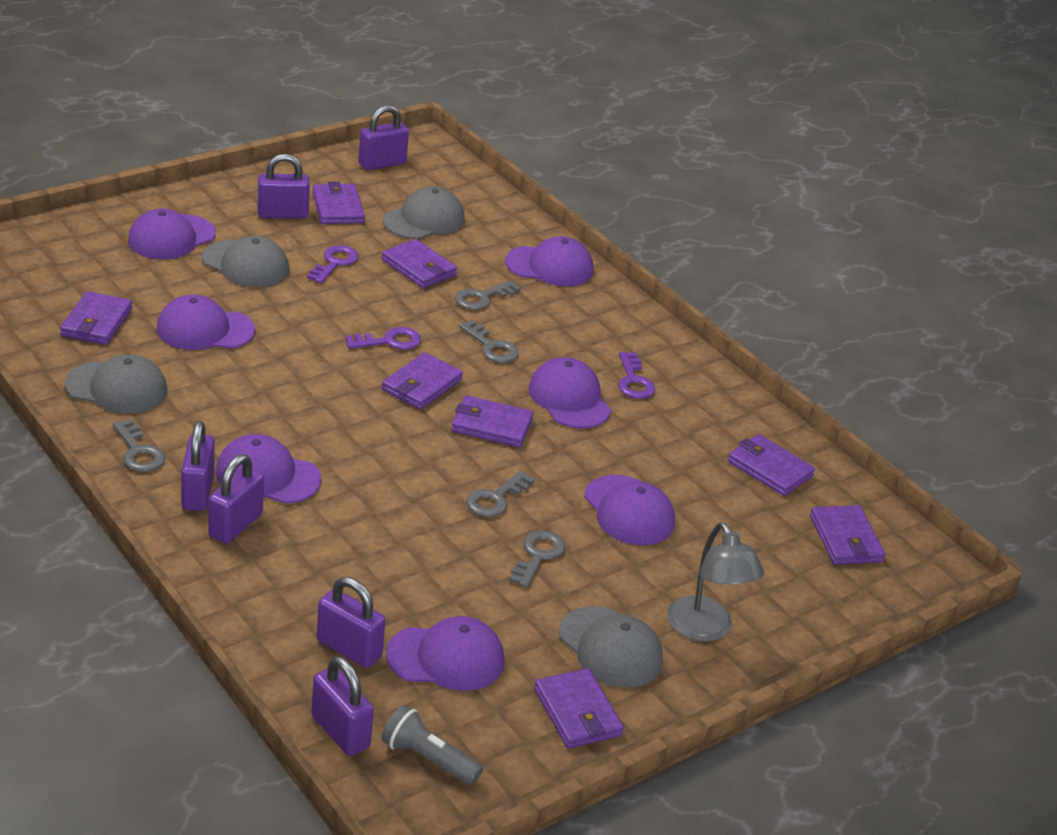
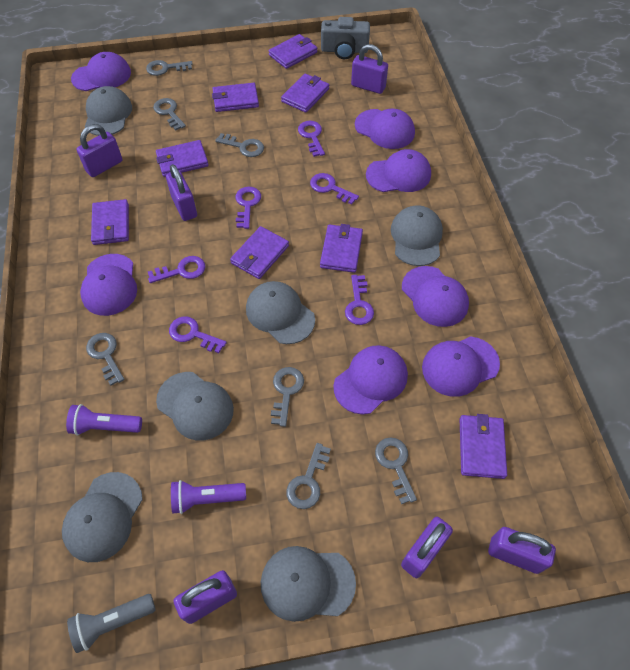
grey camera: 0 -> 1
grey cap: 4 -> 6
grey key: 5 -> 7
grey lamp: 1 -> 0
purple flashlight: 0 -> 2
purple key: 3 -> 6

